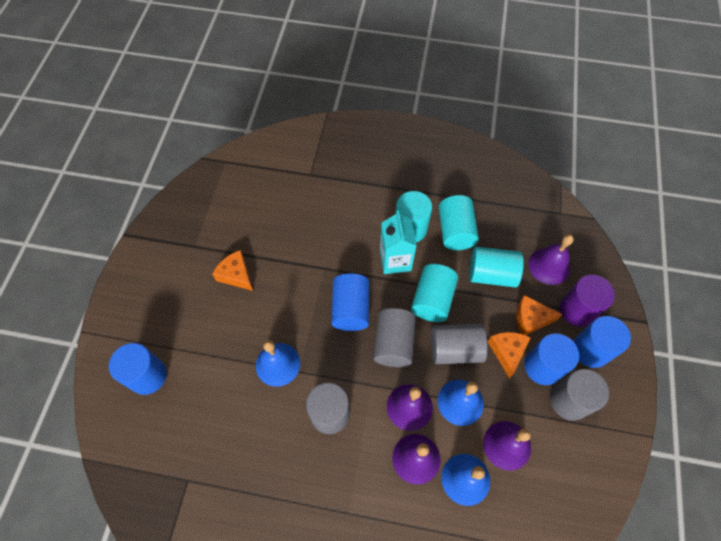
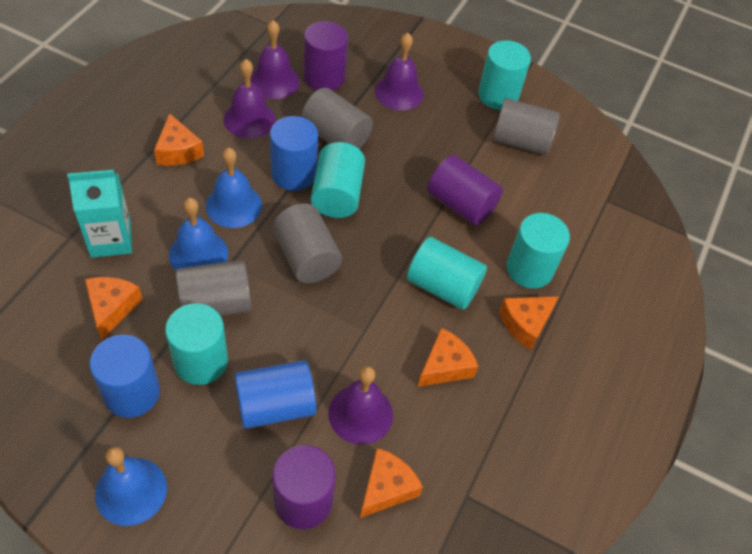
blue cylinder: 4 -> 3
orange cheese: 3 -> 5
purple cylinder: 1 -> 3
turquoise cylinder: 4 -> 5

